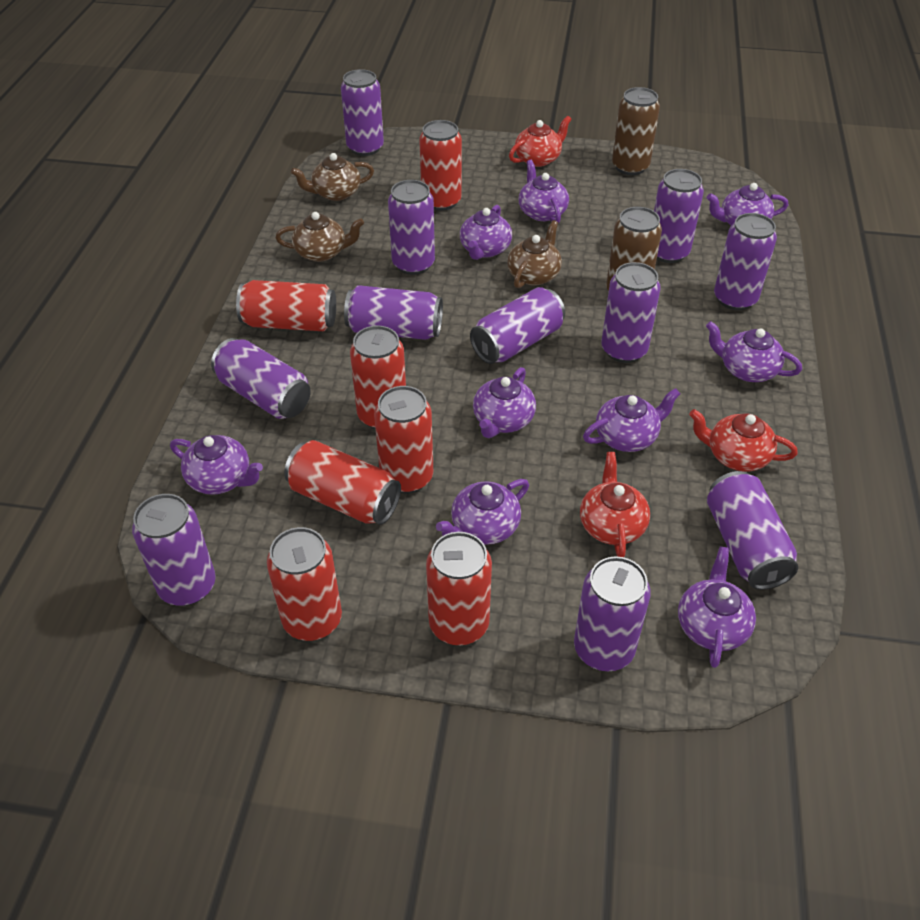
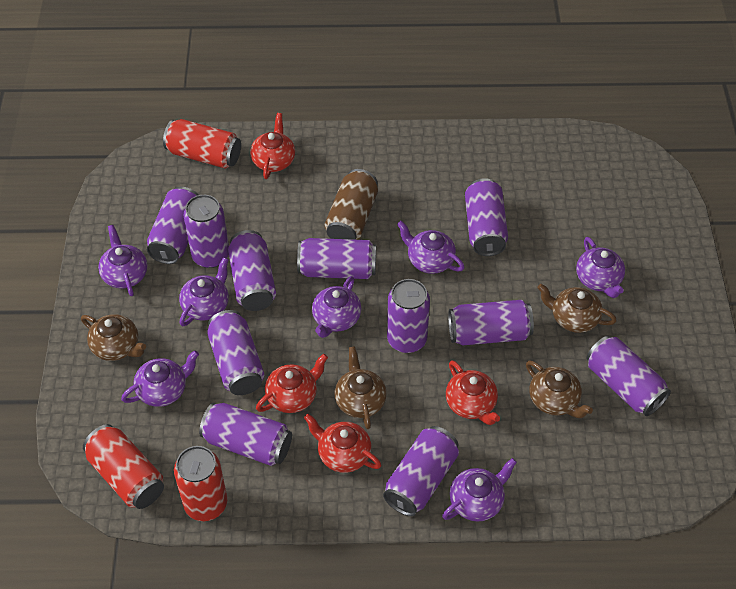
brown can: 2 -> 1
brown teapot: 3 -> 4
purple teapot: 9 -> 7
red can: 7 -> 3
red teapot: 3 -> 4

